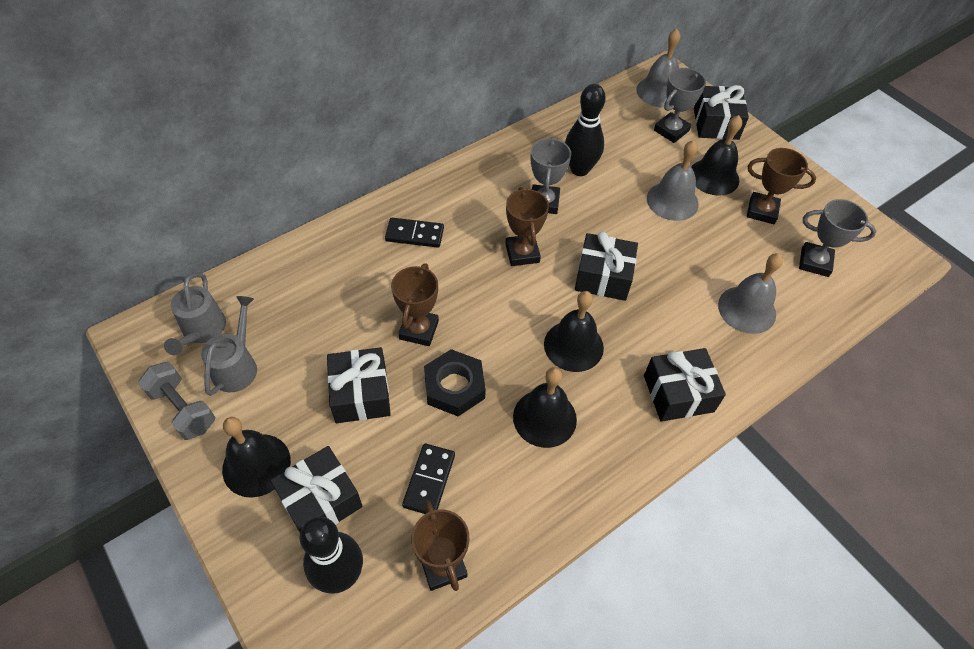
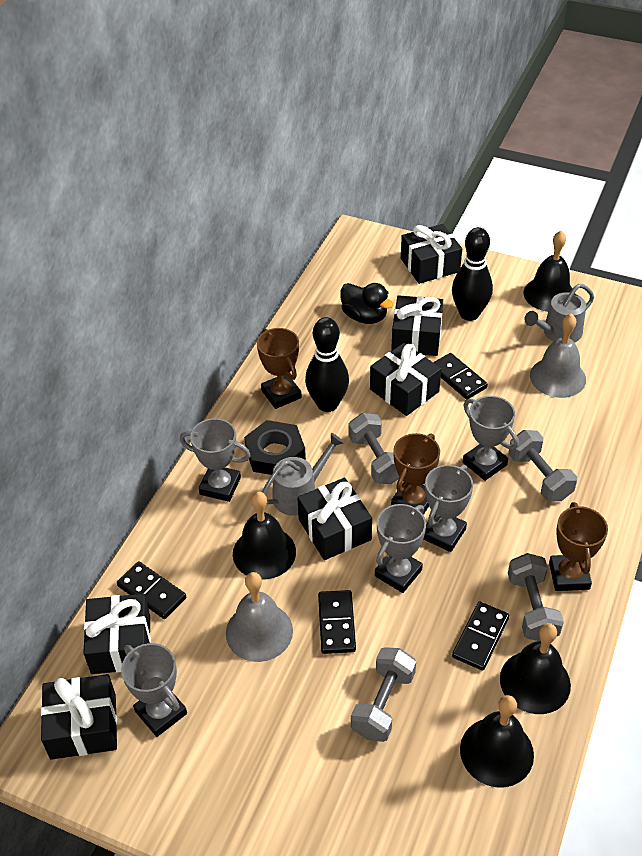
black domino: 2 -> 4
black duck: 0 -> 1
black gift: 5 -> 6
brown trophy: 4 -> 3
grey bell: 3 -> 2
grey dumbbell: 1 -> 4
grey trophy: 3 -> 5

